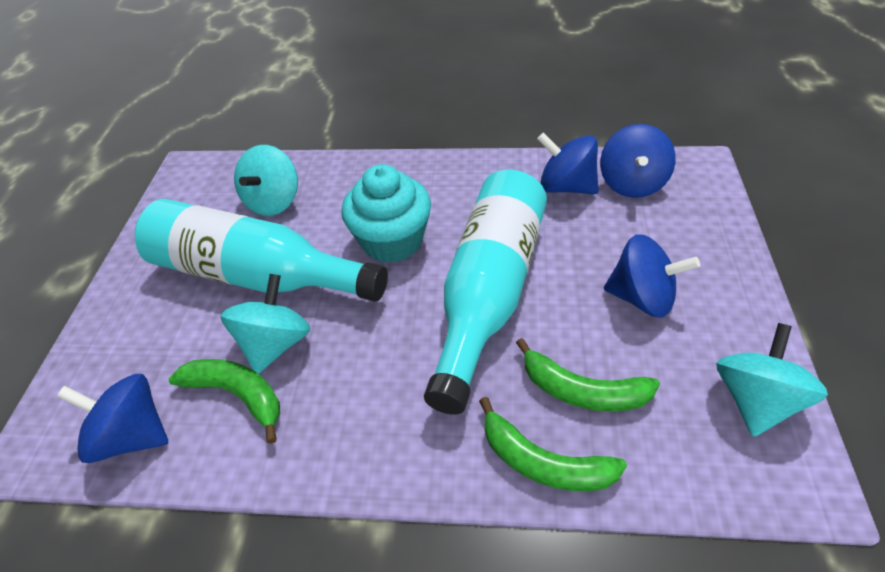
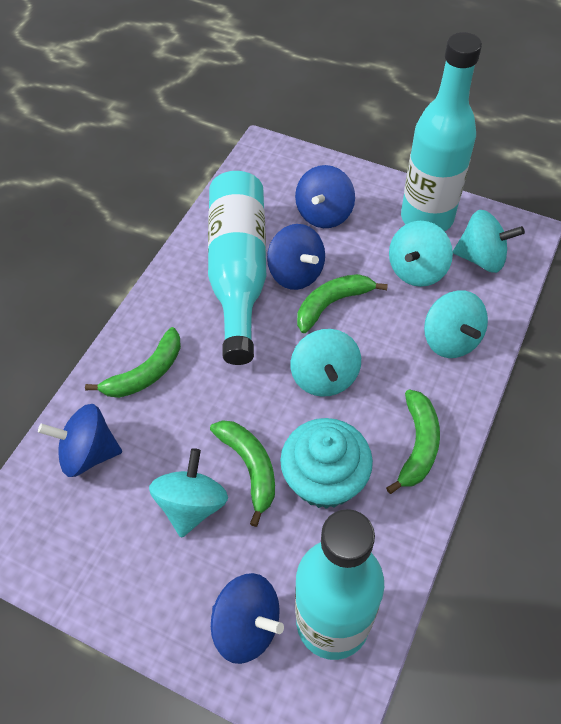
green banana: 3 -> 4
turquoise bottle: 2 -> 3
turquoise spinning top: 3 -> 5

